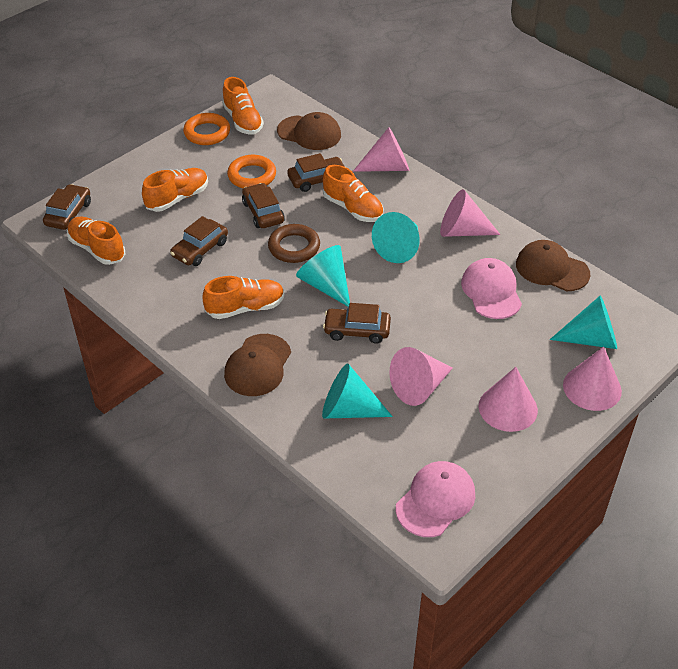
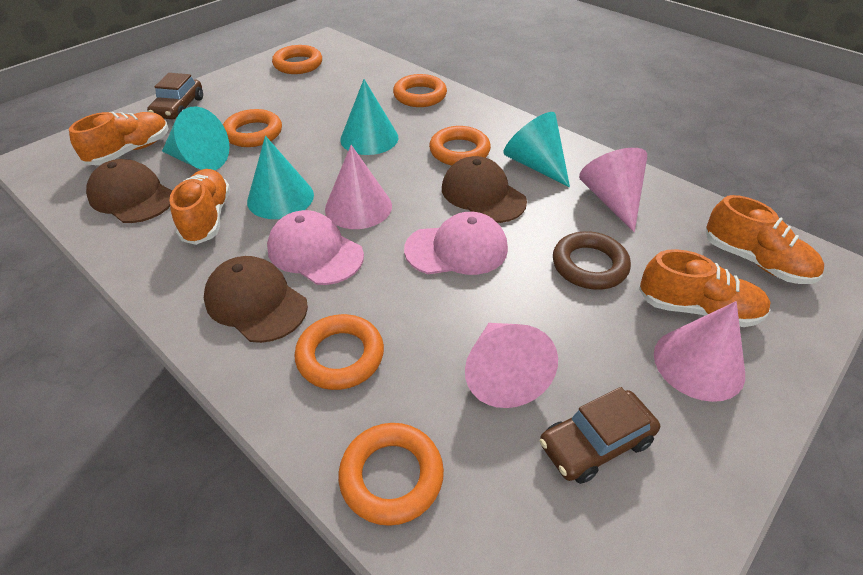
brown car: 5 -> 2
orange ring: 2 -> 6
orange shoe: 5 -> 4
pink cone: 5 -> 4

